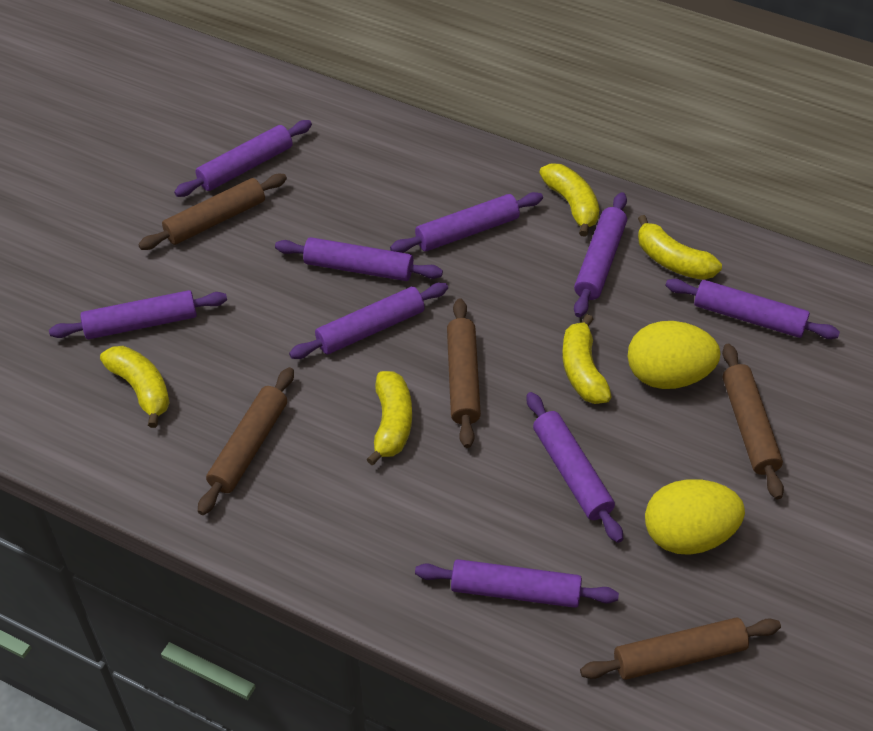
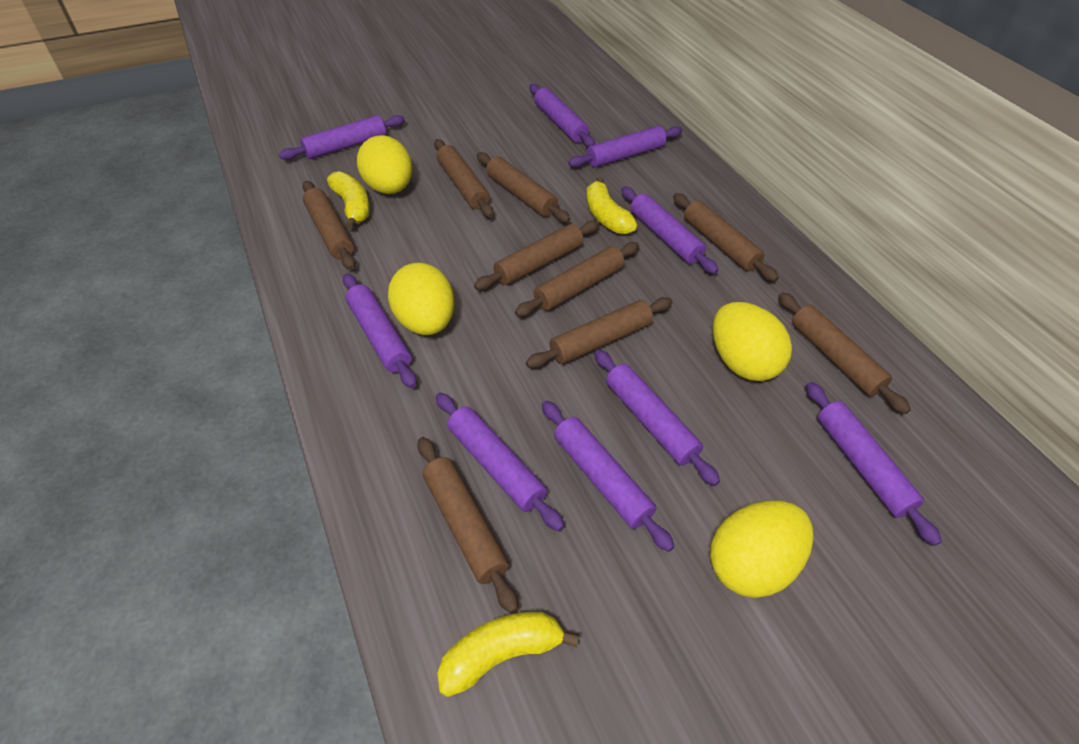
brown rolling pin: 5 -> 9
yellow banana: 5 -> 3
yellow egg: 2 -> 4

